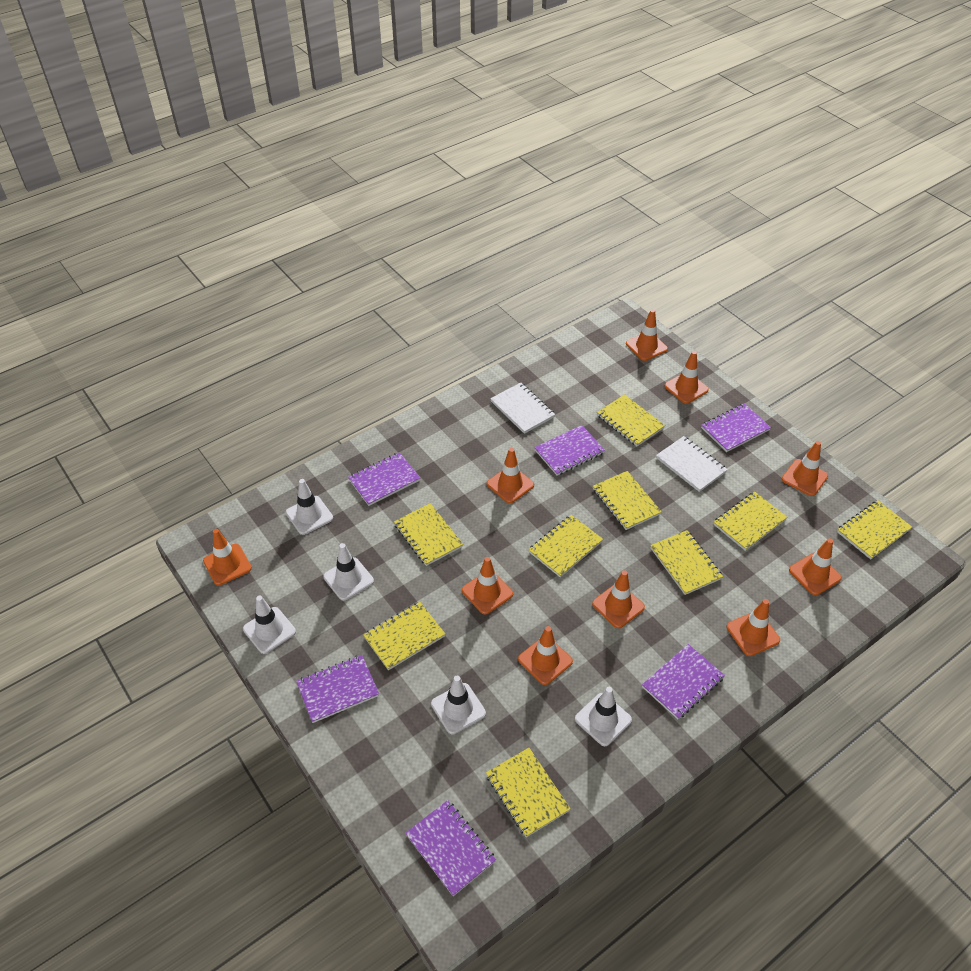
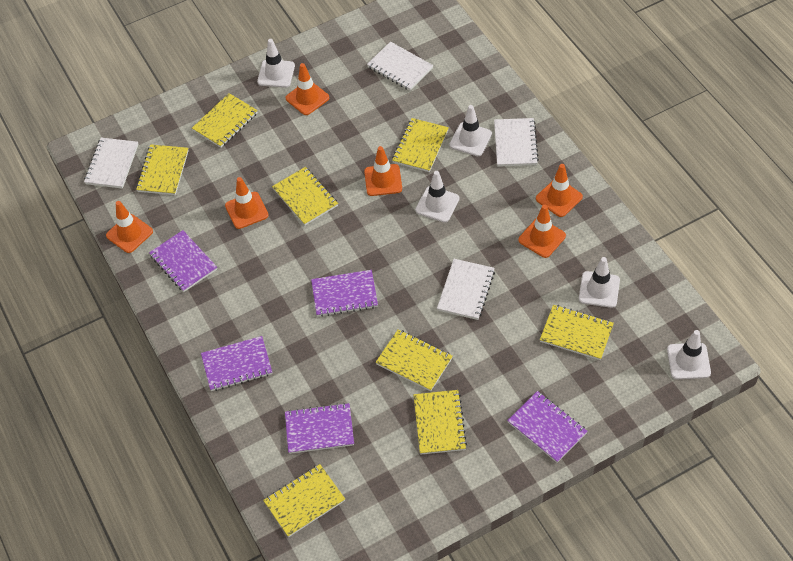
orange traffic cone: 10 -> 6
purple notebook: 6 -> 5
white notebook: 2 -> 4
yellow notebook: 9 -> 8

